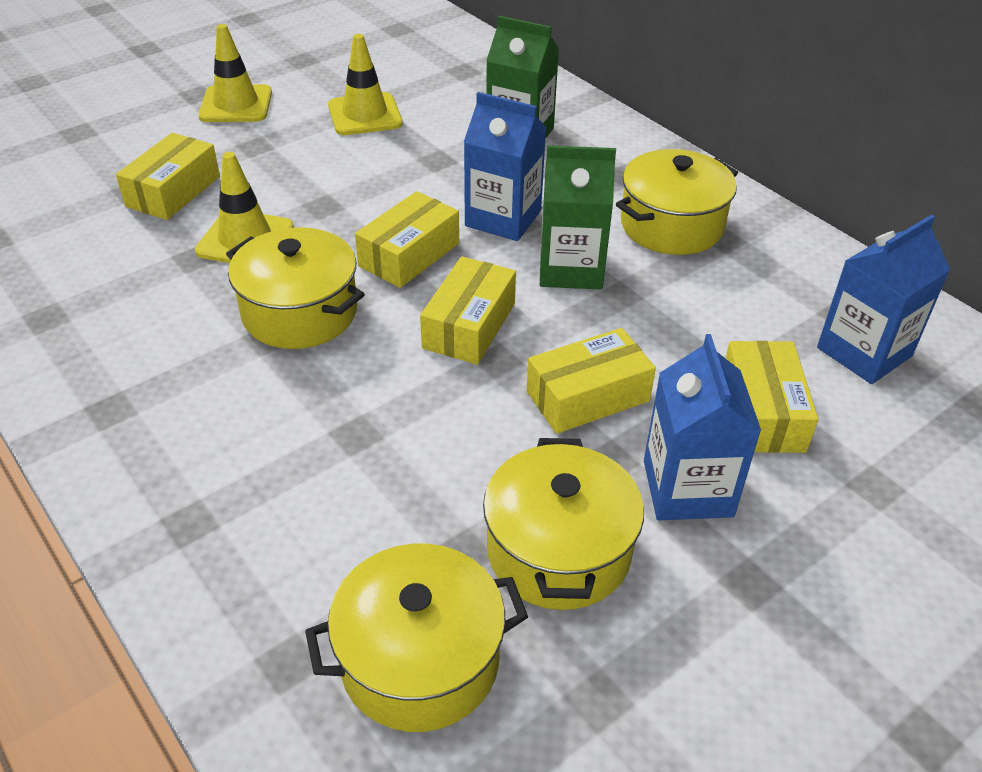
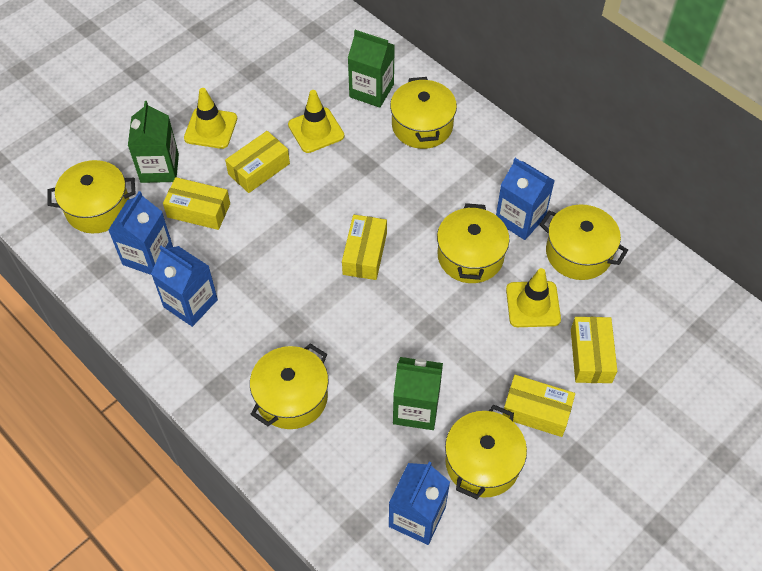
blue carton: 3 -> 4
green carton: 2 -> 3
yellow pot: 4 -> 6

